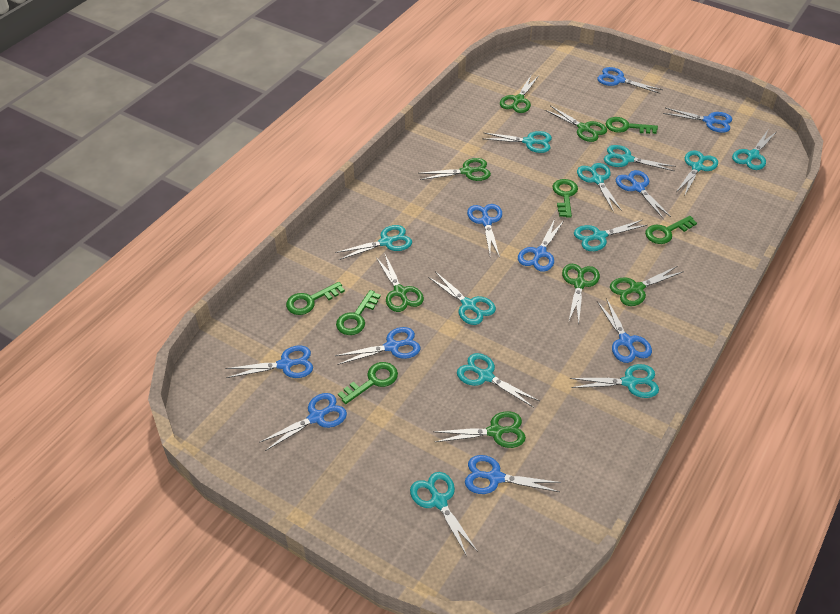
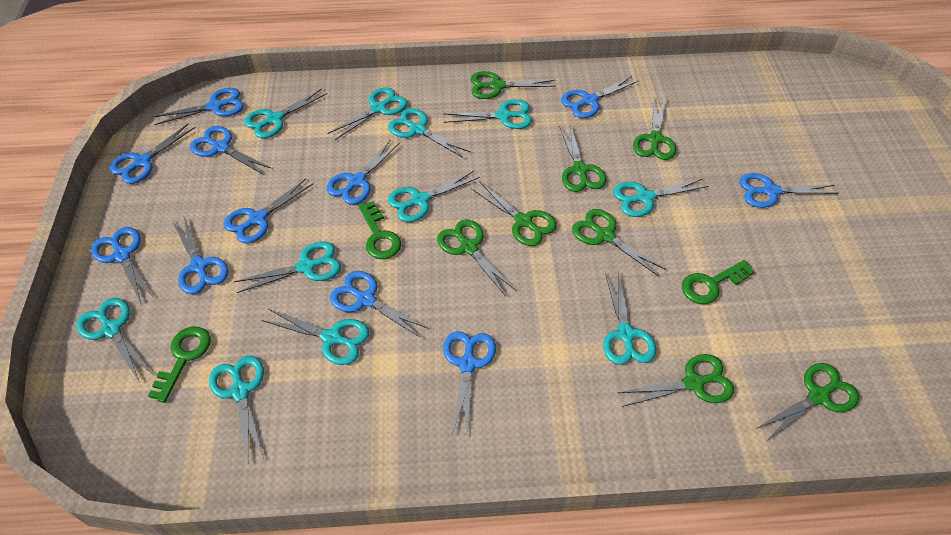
blue scissors: 10 -> 11
green key: 6 -> 3
green scissors: 7 -> 8

